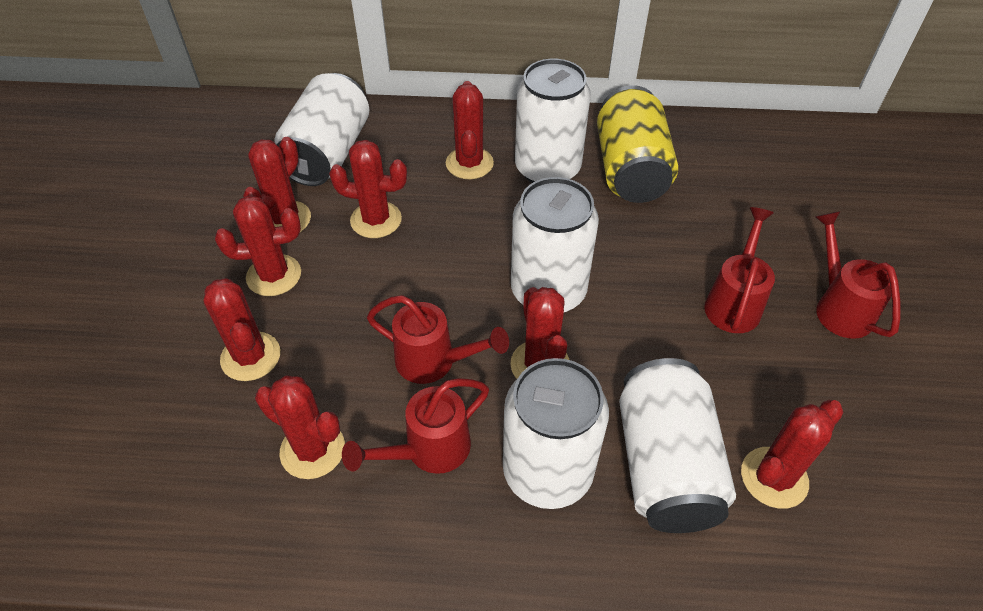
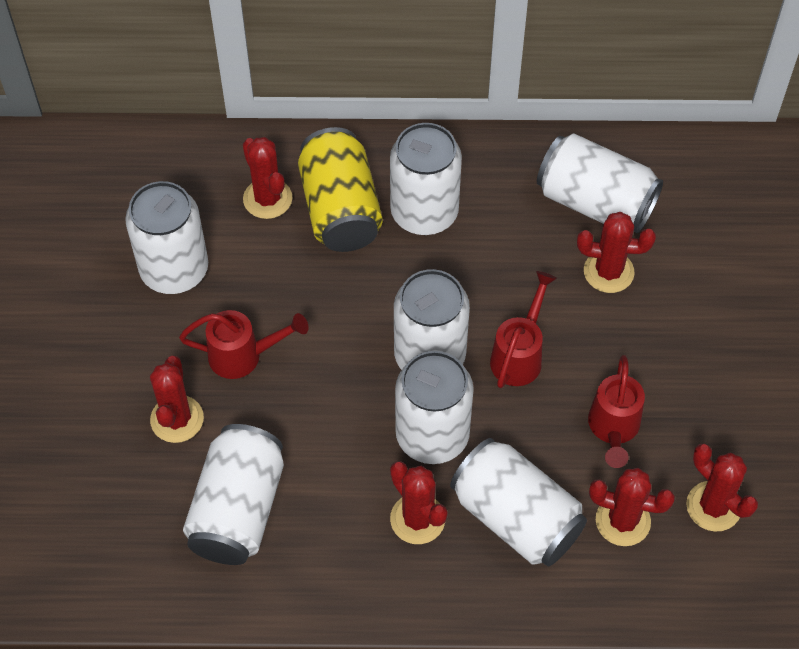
red cactus: 8 -> 6
red watering can: 4 -> 3
white can: 5 -> 7

